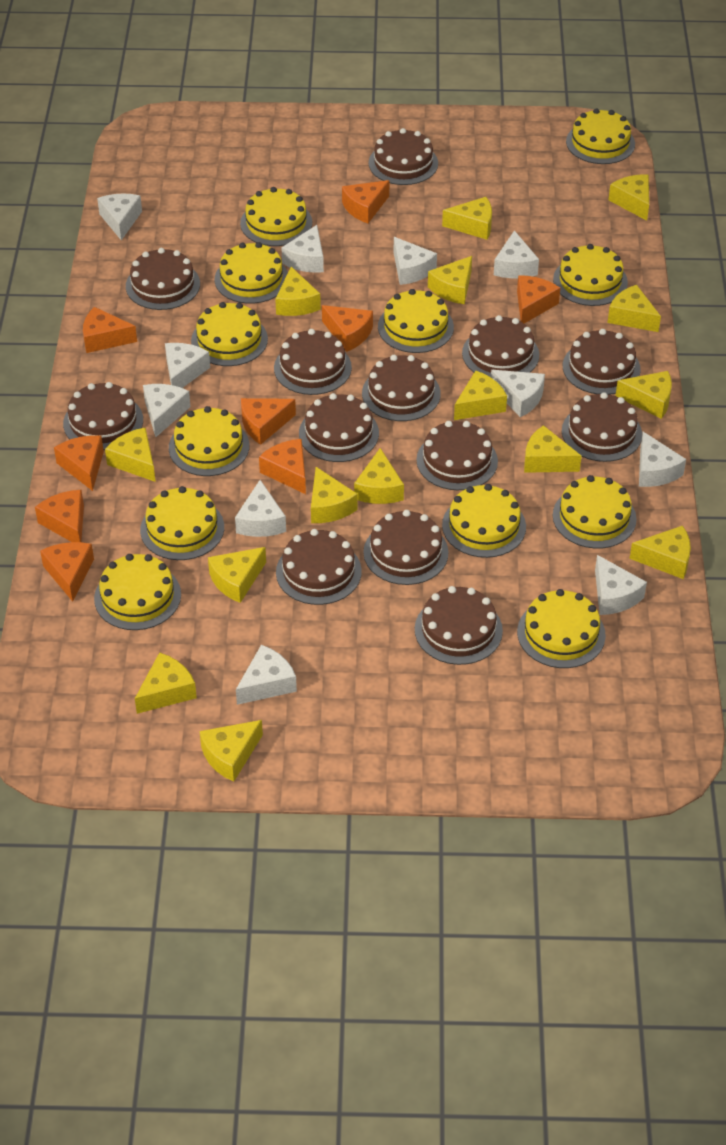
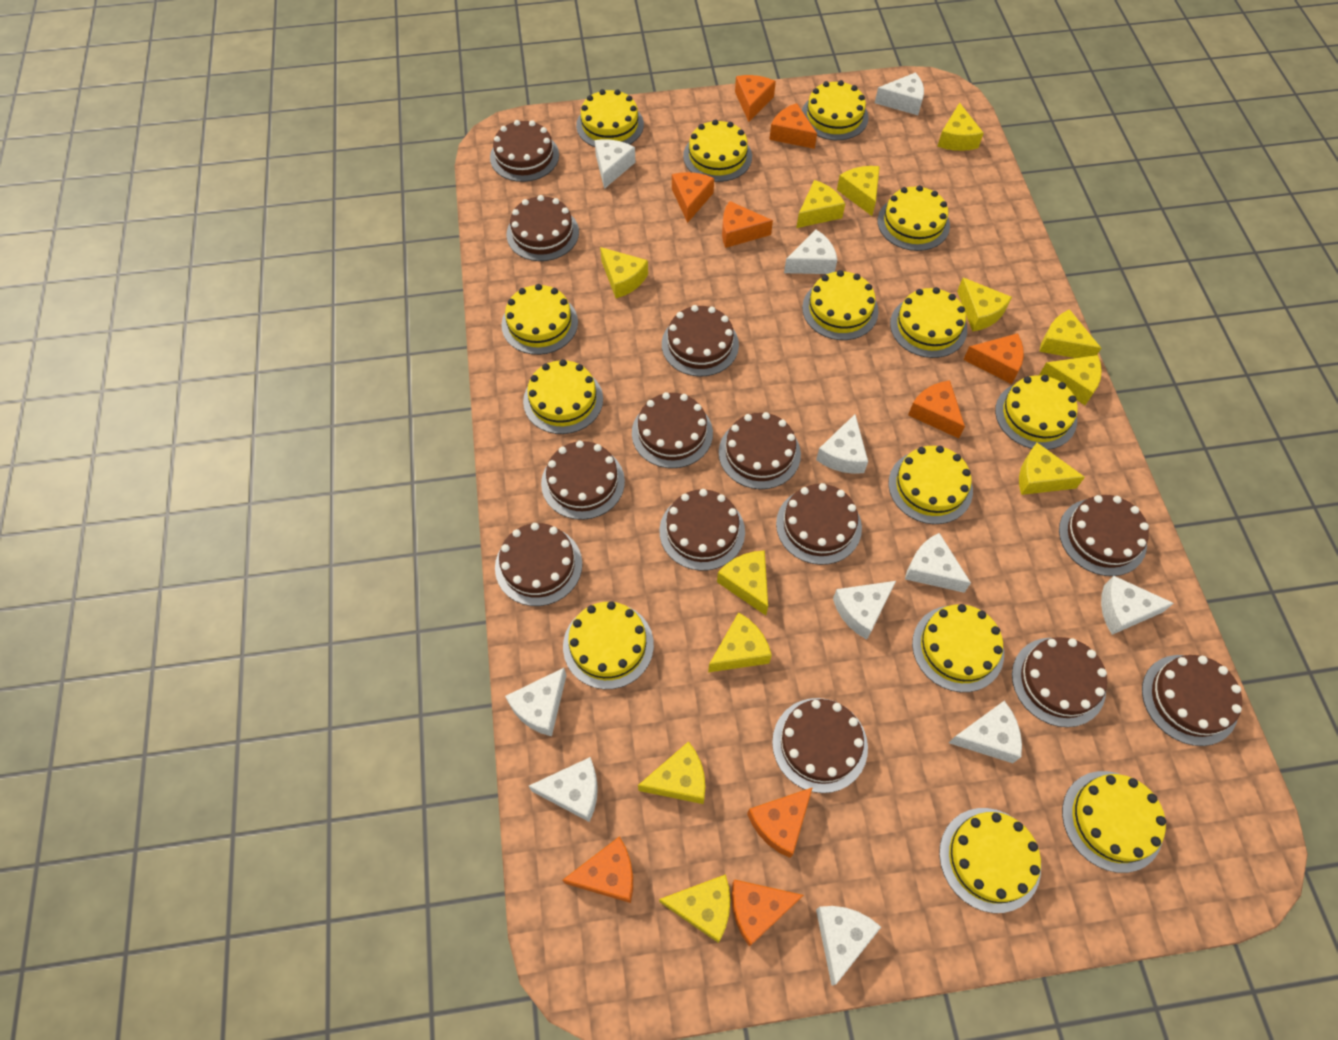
yellow cake: 12 -> 14
yellow cheese: 15 -> 12

